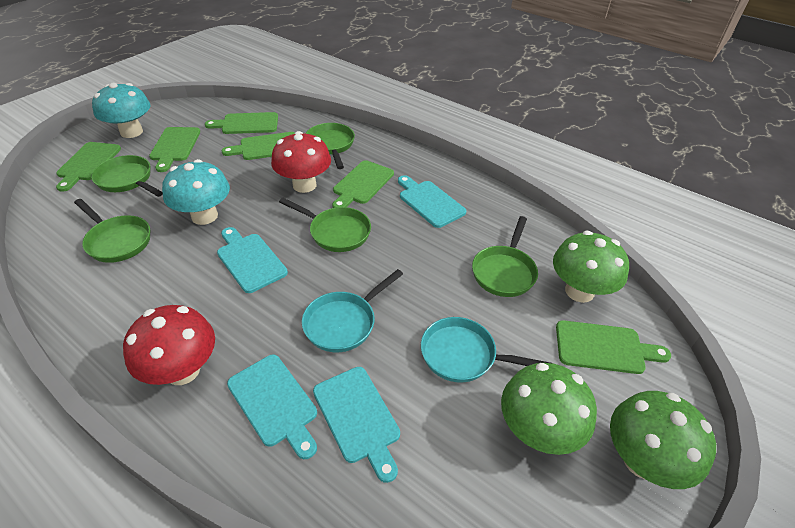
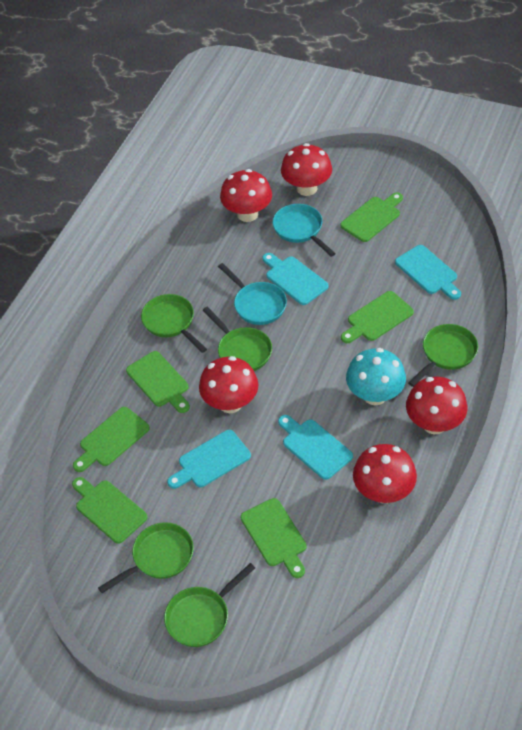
green mushroom: 3 -> 0
red mushroom: 2 -> 5
turquoise mushroom: 2 -> 1

